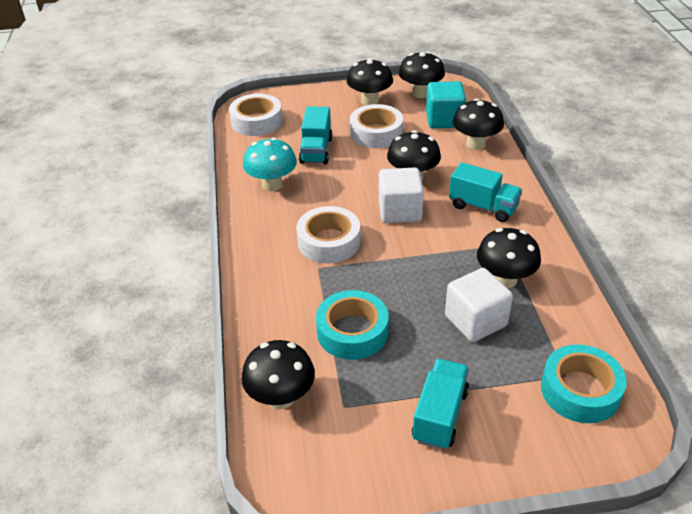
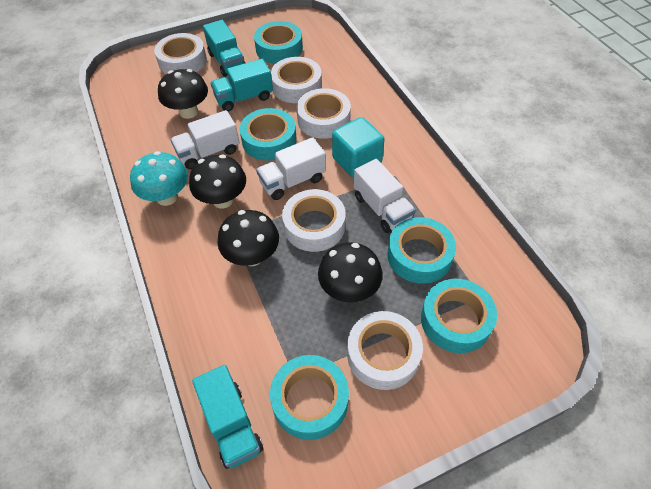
black mushroom: 6 -> 4
turquoise tape: 2 -> 5
white cube: 2 -> 0
white tape: 3 -> 5
white truck: 0 -> 3

